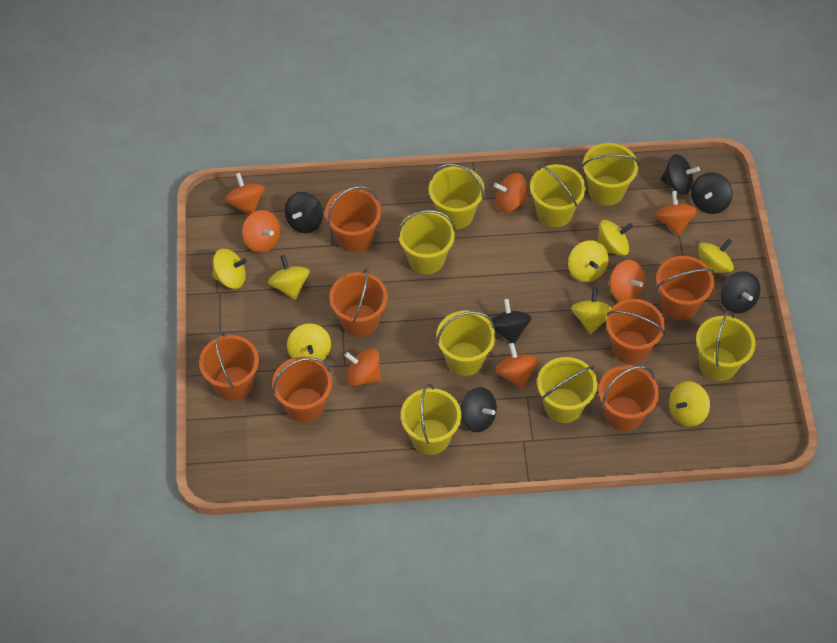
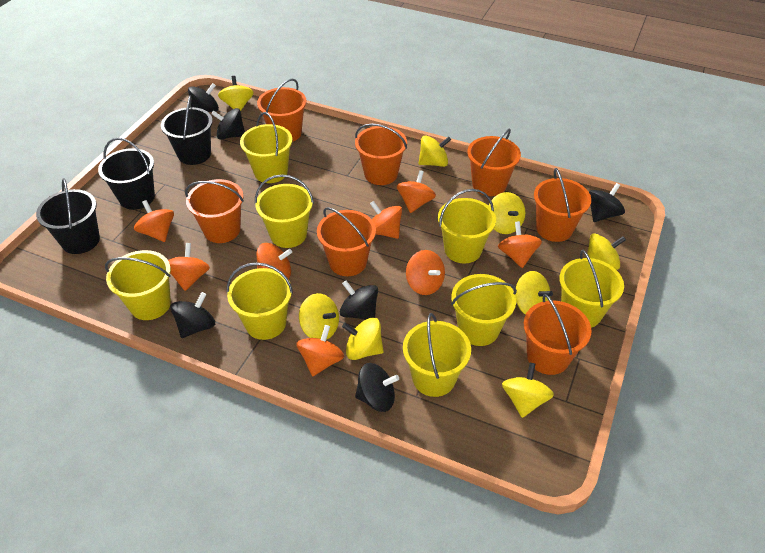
black bucket: 0 -> 3
orange spinning top: 7 -> 8

